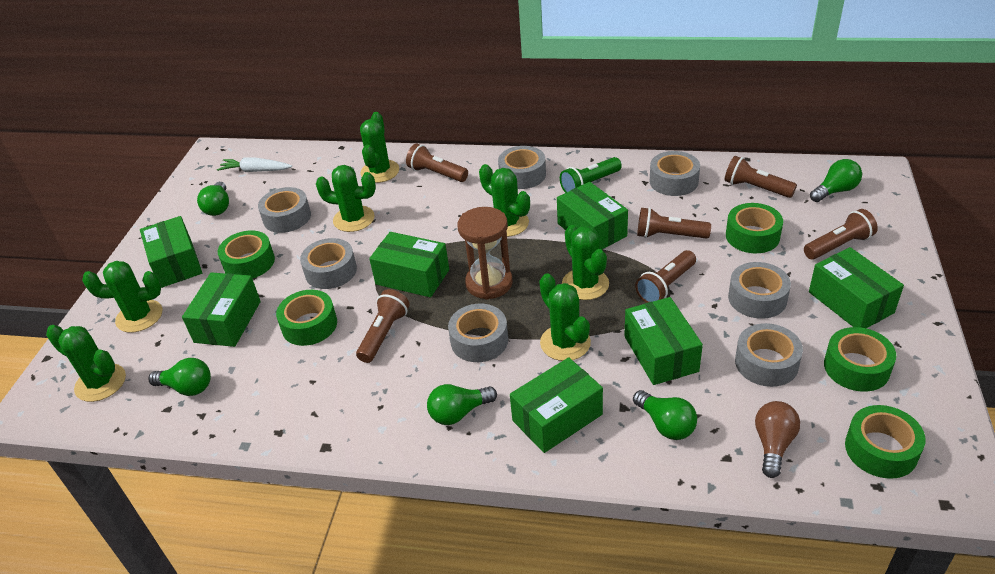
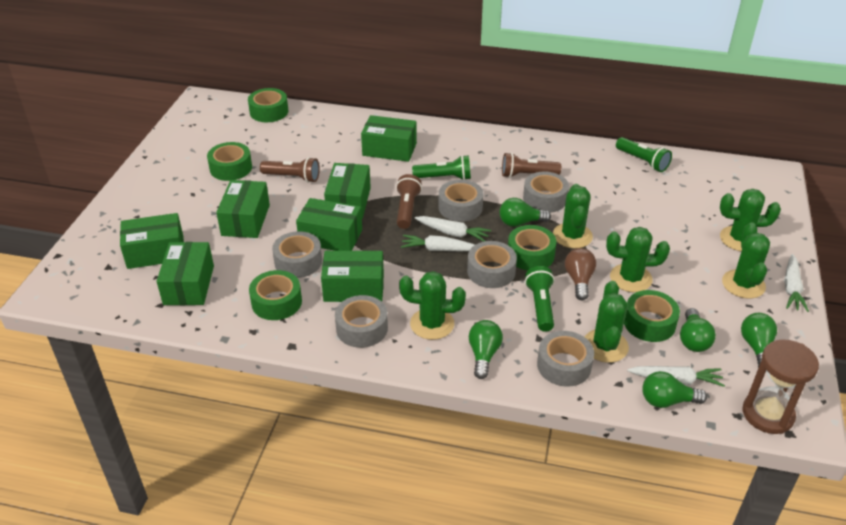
brown flashlight: 6 -> 3
green cactus: 7 -> 6
green flashlight: 1 -> 3
grey tape: 7 -> 6
white carrot: 1 -> 4

